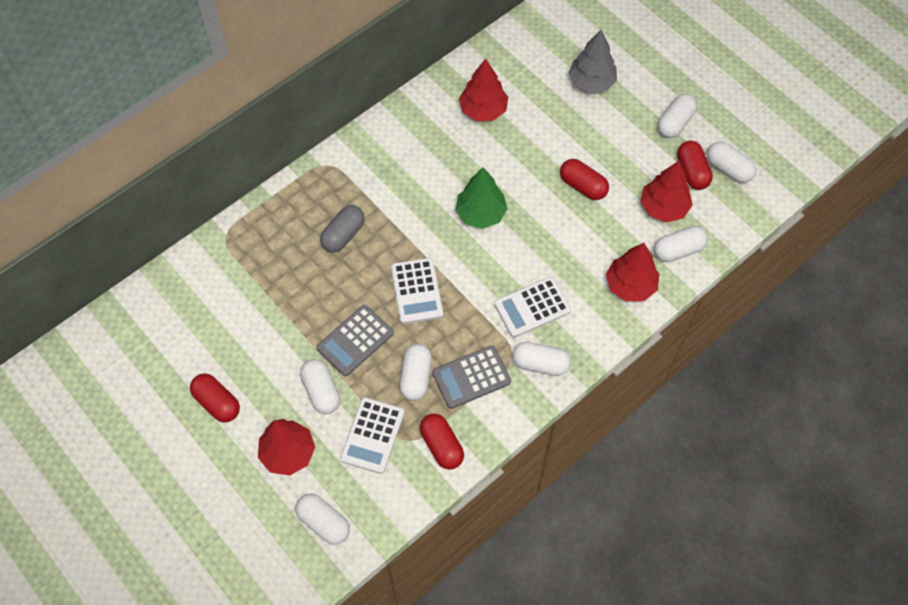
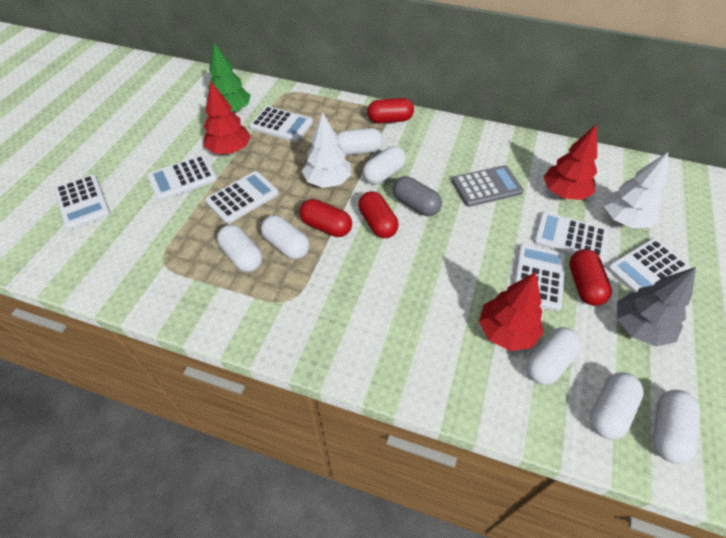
grey calculator: 2 -> 1
red tree: 4 -> 3
white calculator: 3 -> 7
white tree: 0 -> 2

